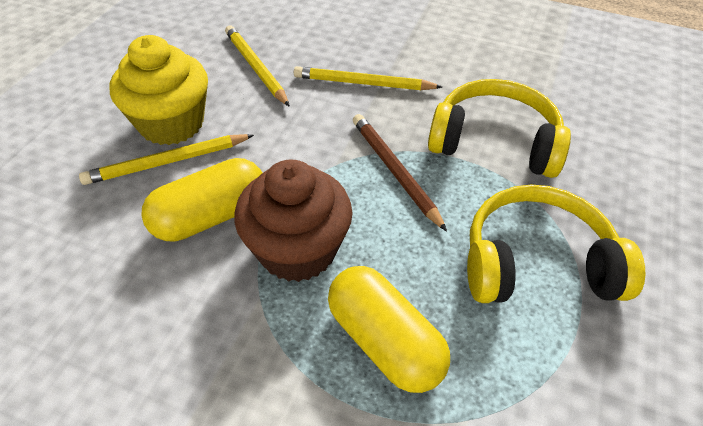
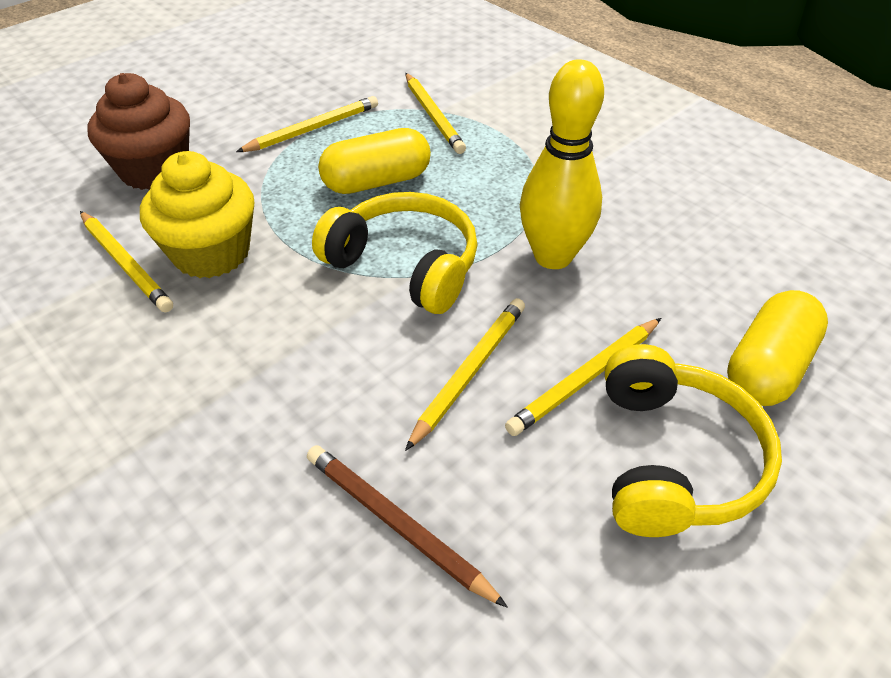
yellow bowling pin: 0 -> 1
yellow pencil: 3 -> 5

